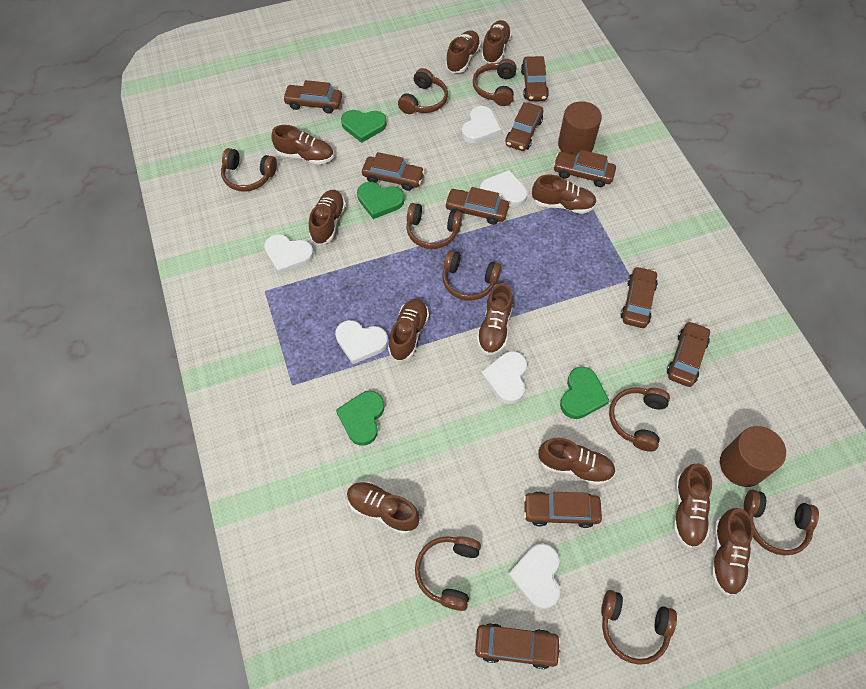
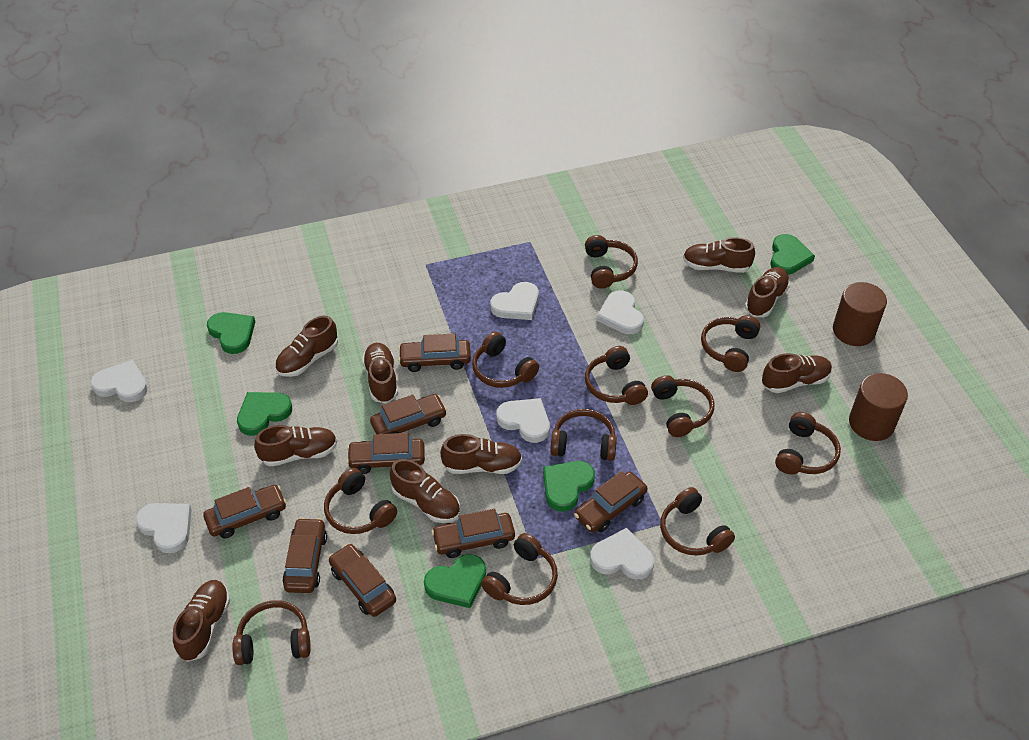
brown car: 10 -> 8
brown headphones: 9 -> 11
brown shoe: 11 -> 9
green heart: 4 -> 5

